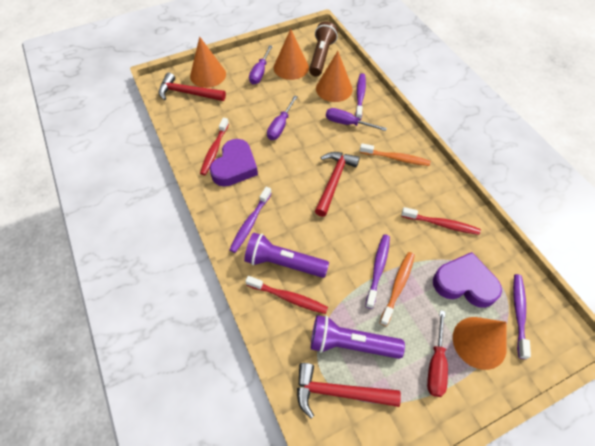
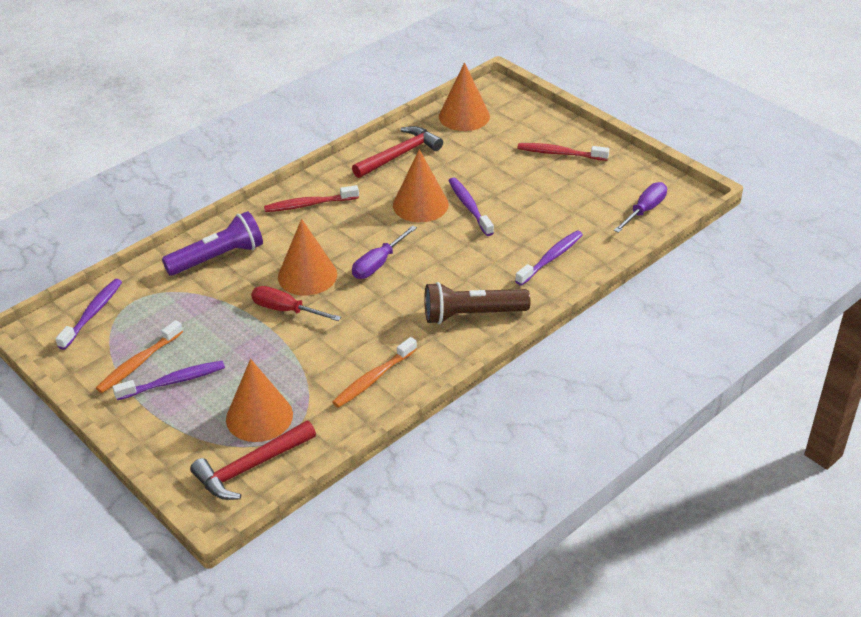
purple flashlight: 2 -> 1
purple heart: 2 -> 0
purple screwdriver: 3 -> 2
red hammer: 3 -> 2
red toothbrush: 3 -> 2

